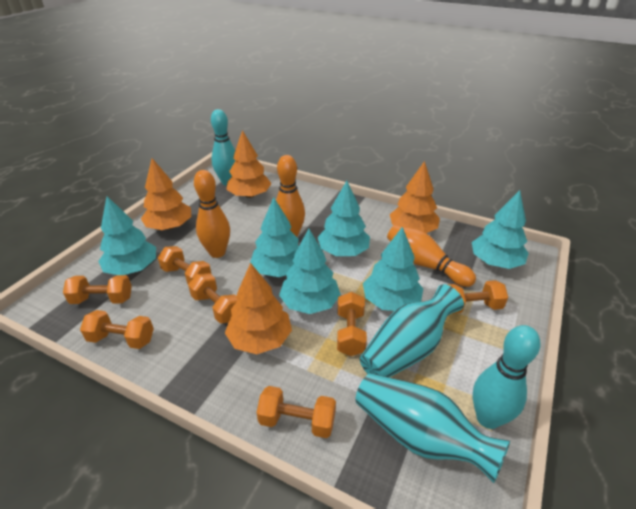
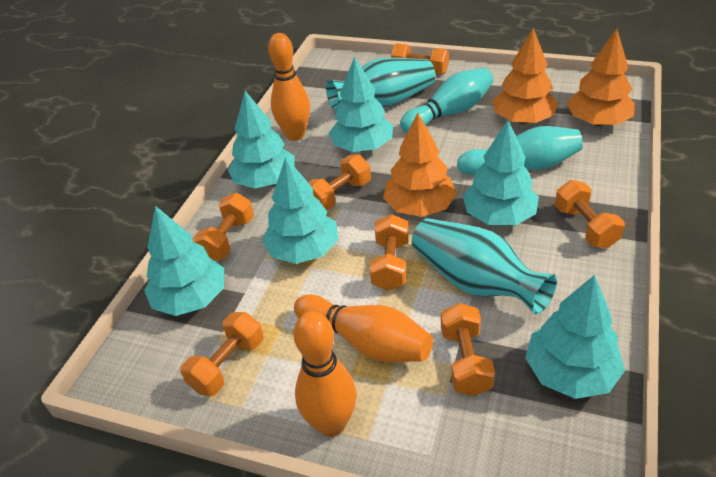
orange tree: 4 -> 3

